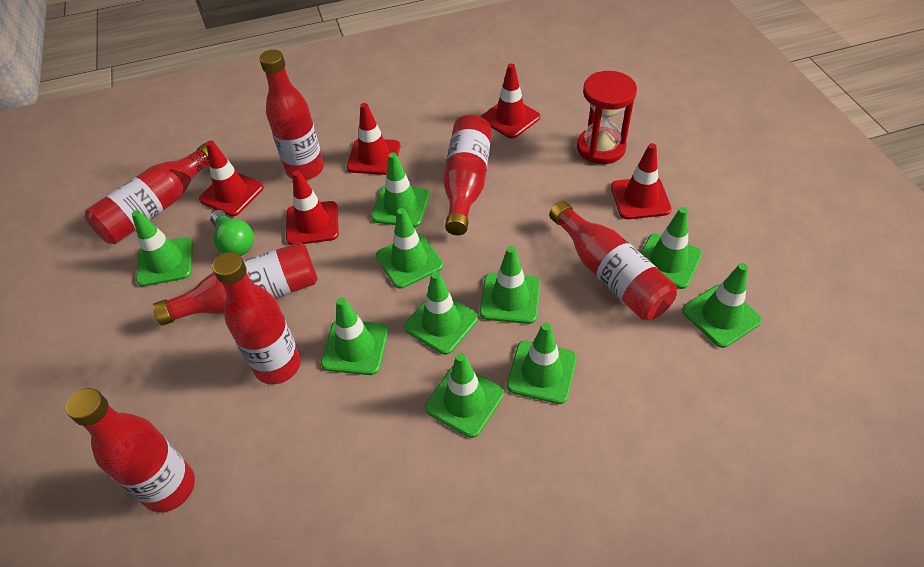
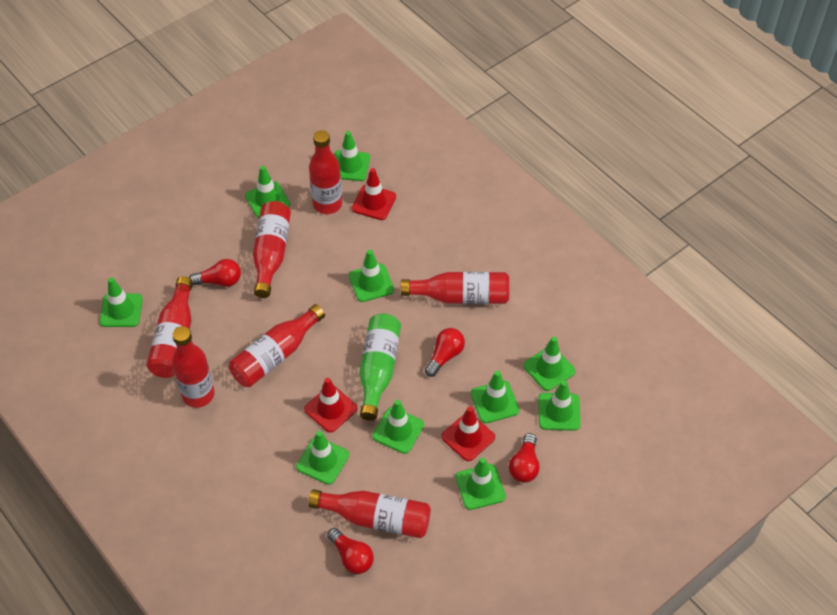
green bottle: 0 -> 1
green light bulb: 1 -> 0
red hourglass: 1 -> 0
red light bulb: 0 -> 4
red traffic cone: 5 -> 3

